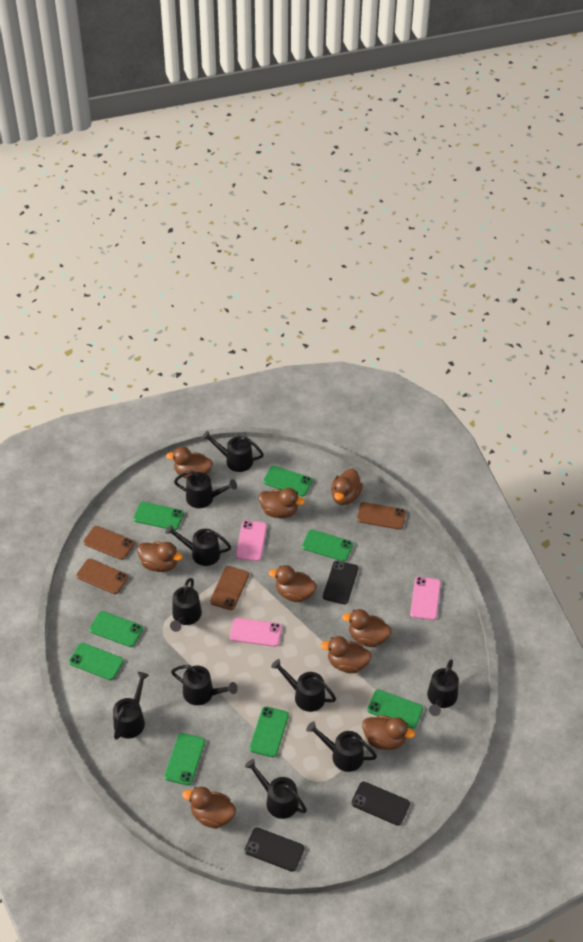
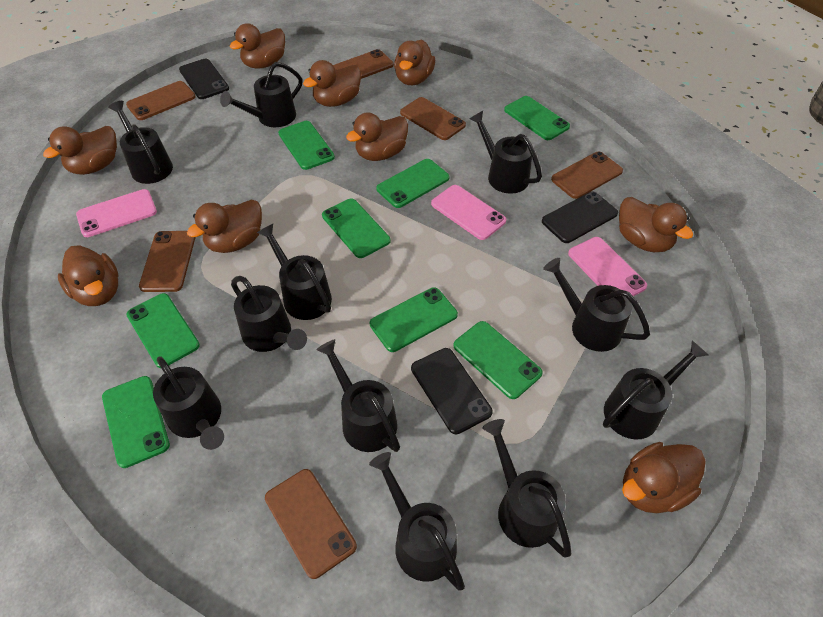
black watering can: 10 -> 11
brown phone: 4 -> 6

